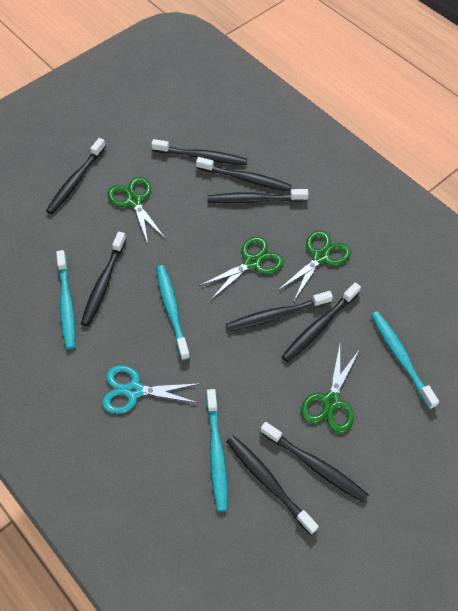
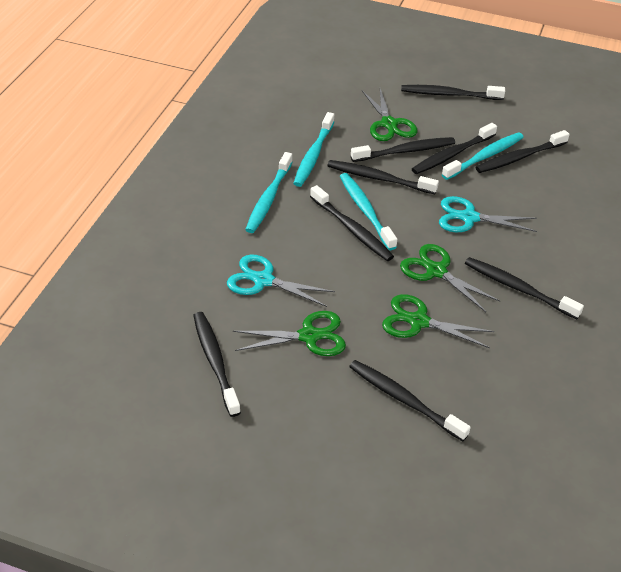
turquoise scissors: 1 -> 2

